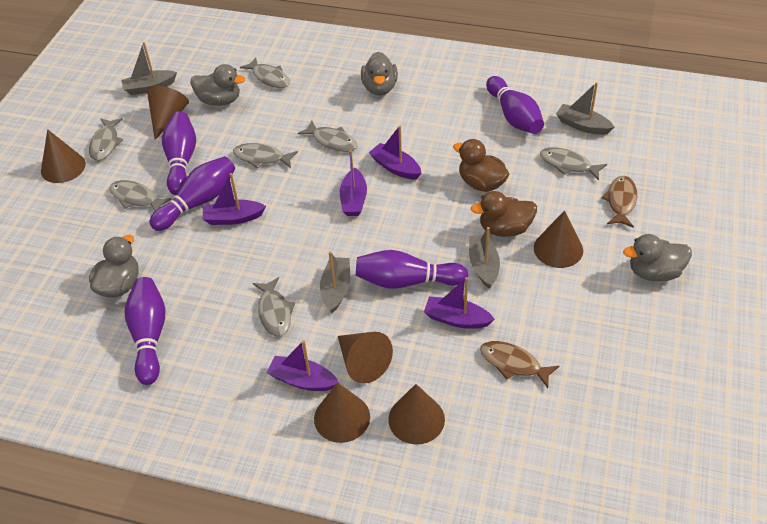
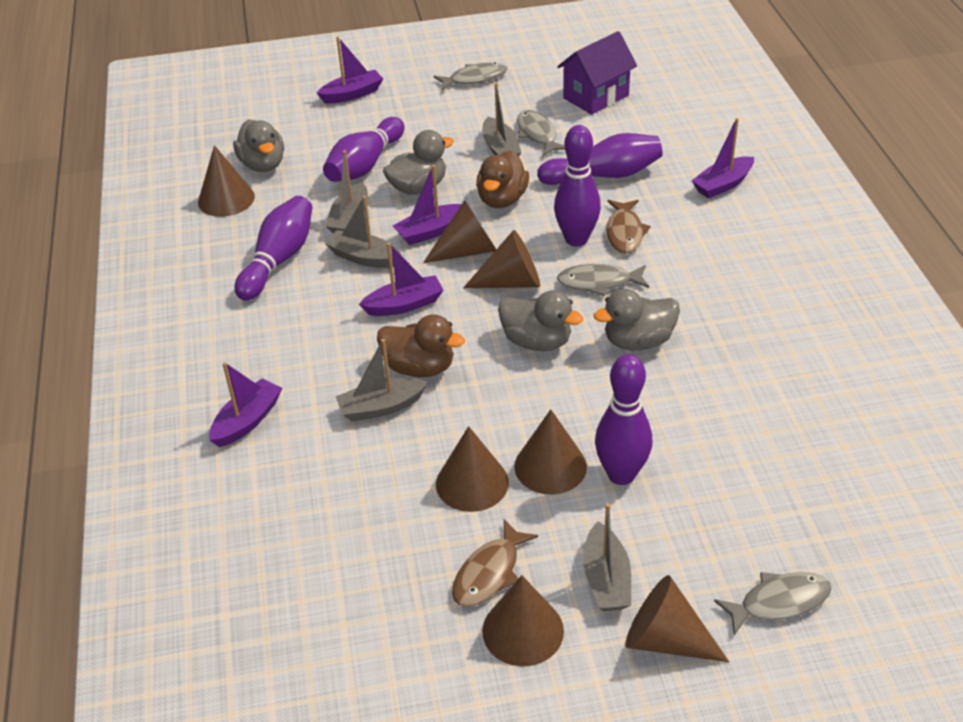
brown cone: 6 -> 7
grey boat: 4 -> 5
grey fish: 7 -> 4
purple house: 0 -> 1

